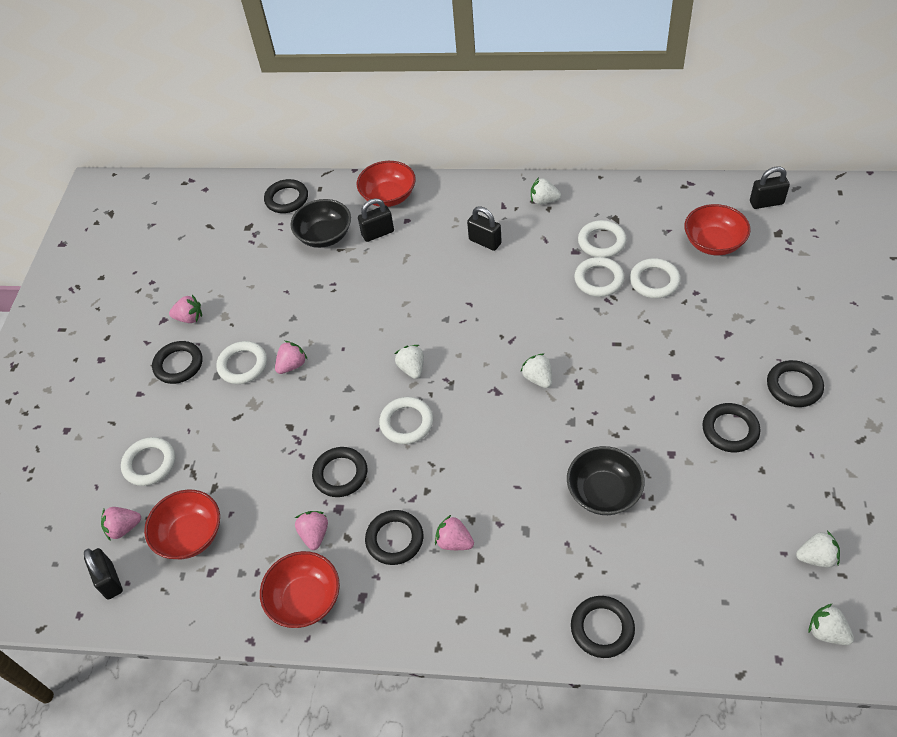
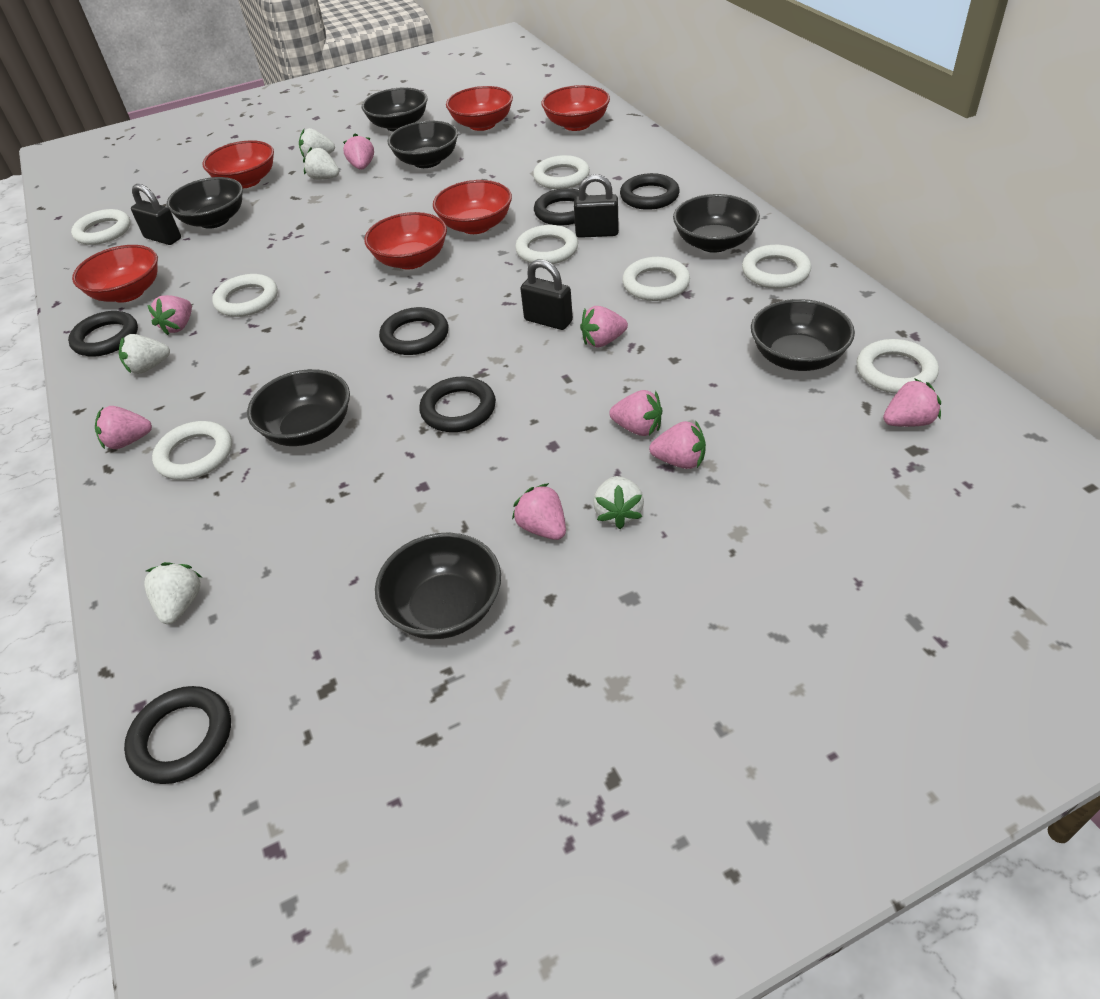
black bowl: 2 -> 7
black padlock: 4 -> 3
black ring: 7 -> 6
pink strawberry: 5 -> 8
red bowl: 4 -> 6
white ring: 6 -> 8

